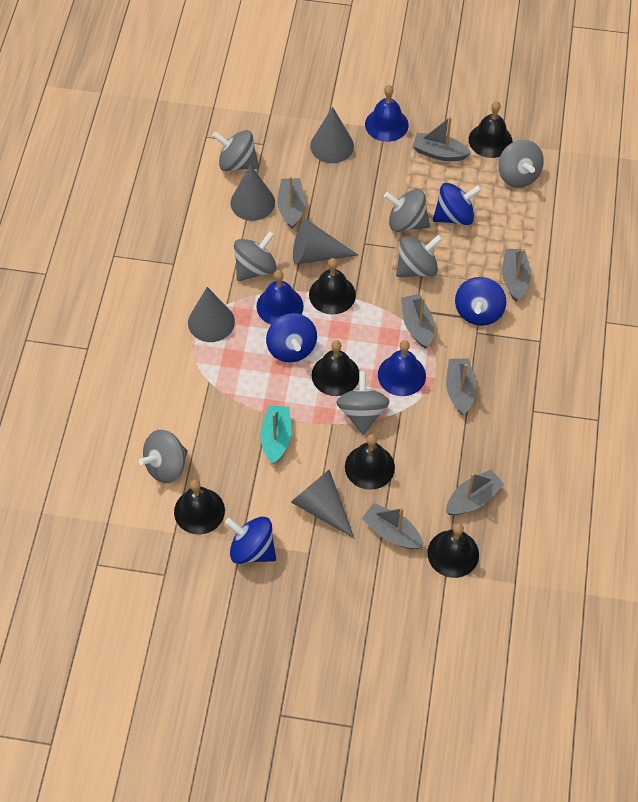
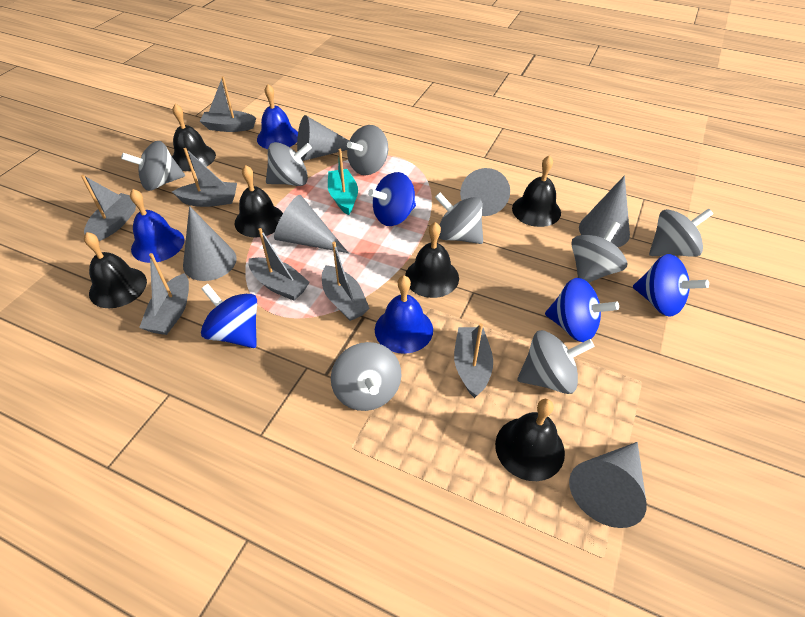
grey cone: 5 -> 6
grey spinning top: 7 -> 8

